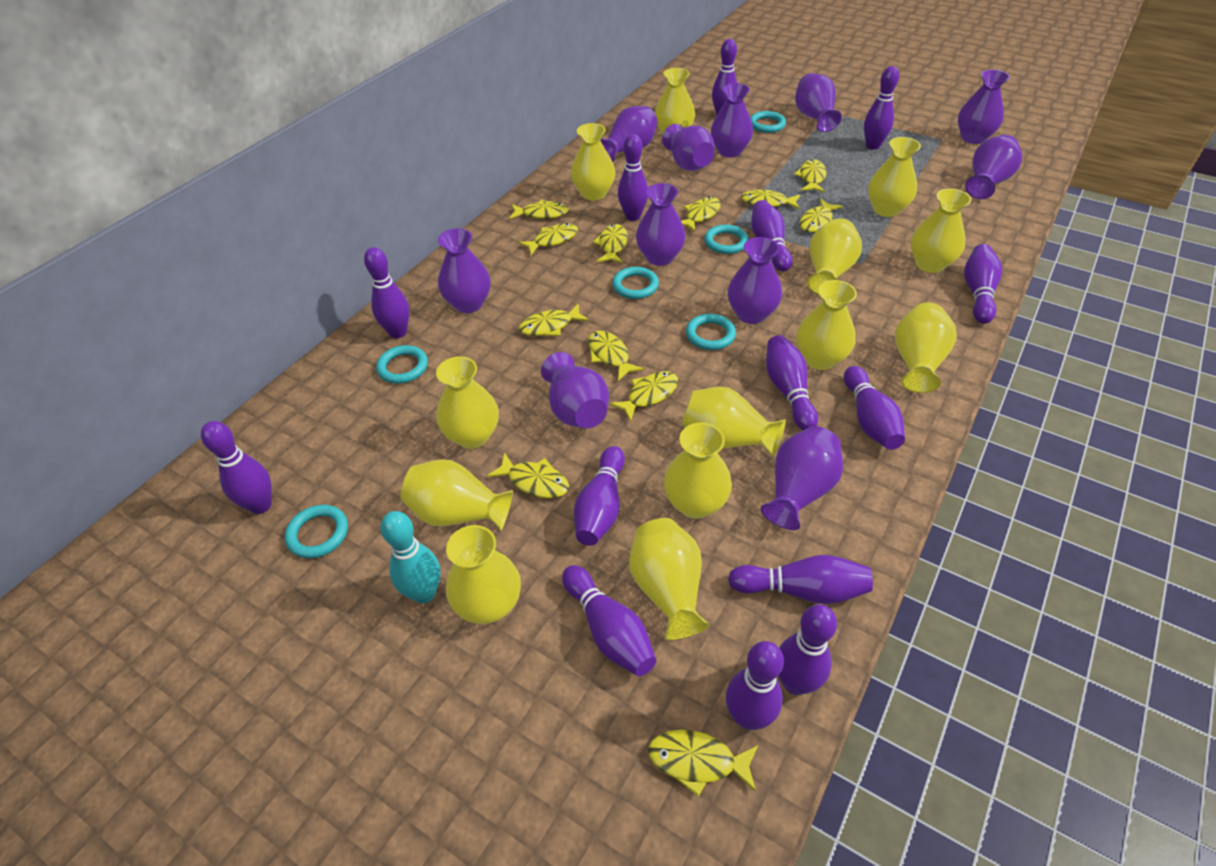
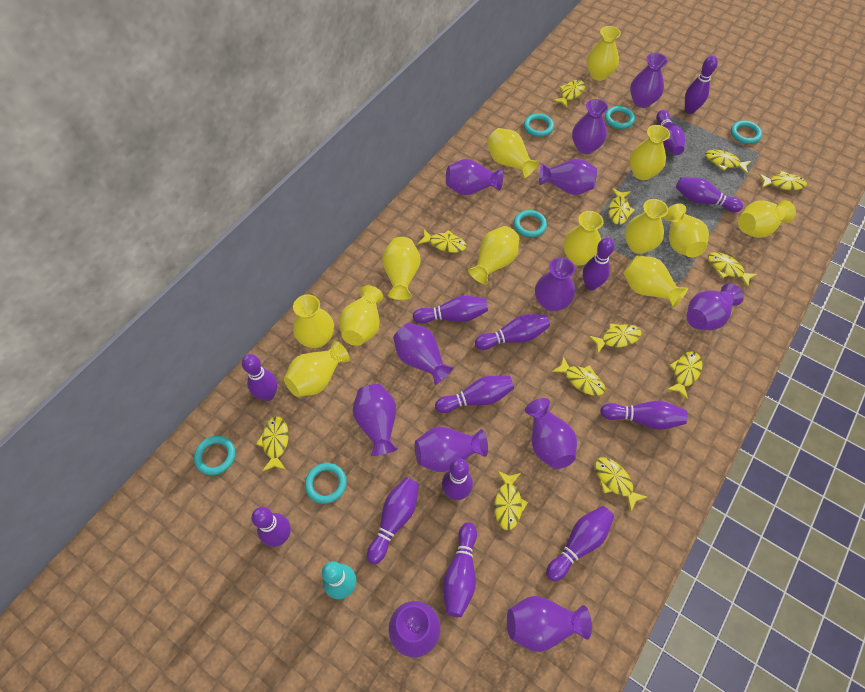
purple vase: 11 -> 12

